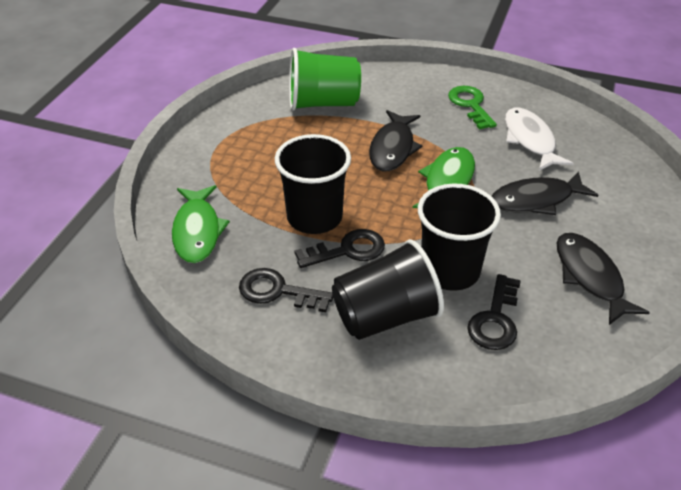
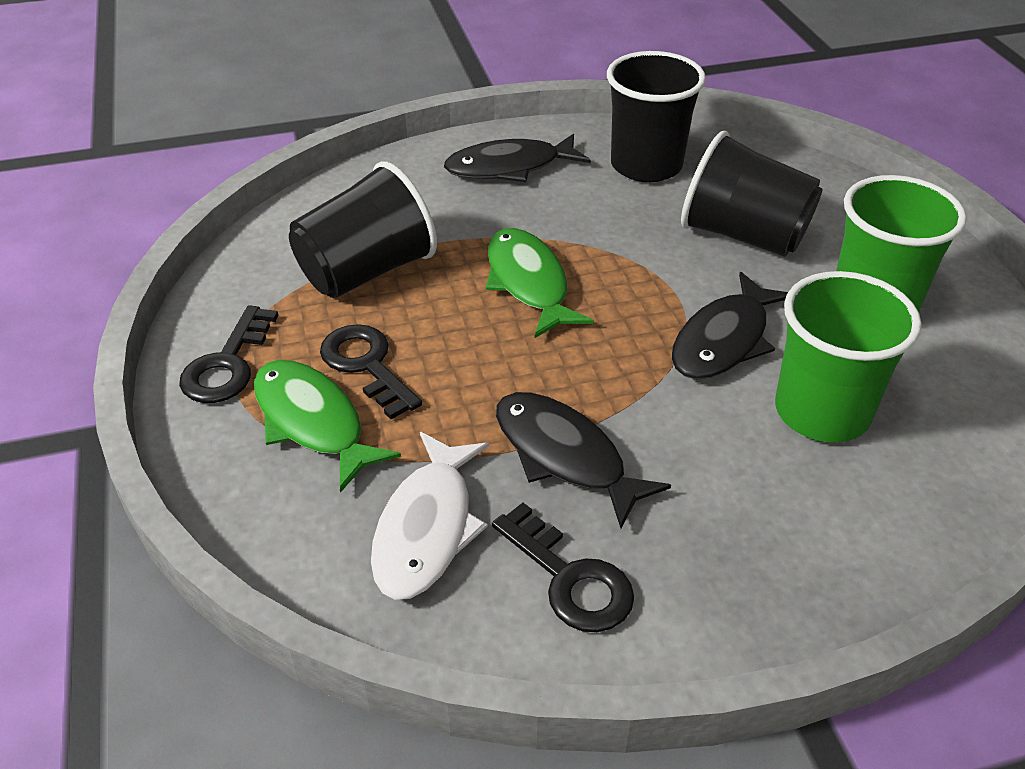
green cup: 1 -> 2
green key: 1 -> 0

